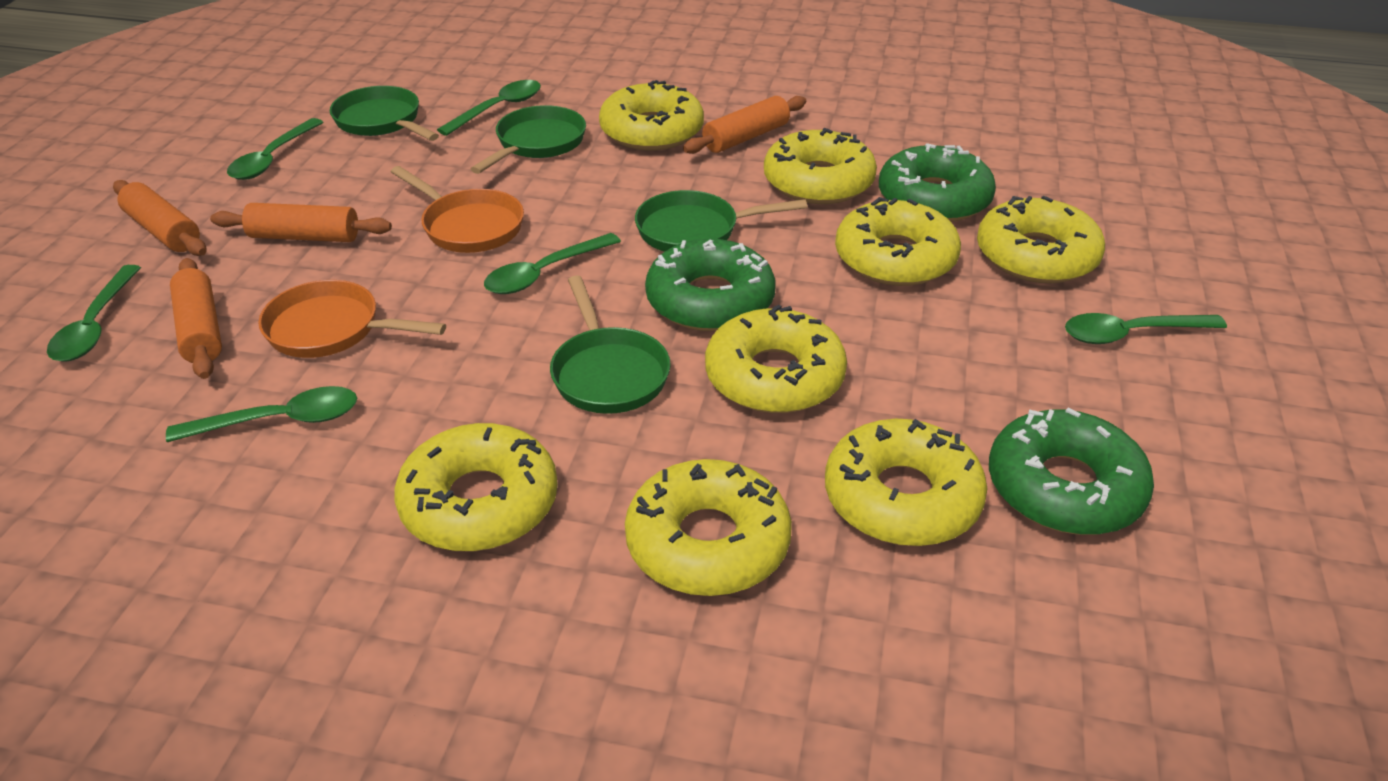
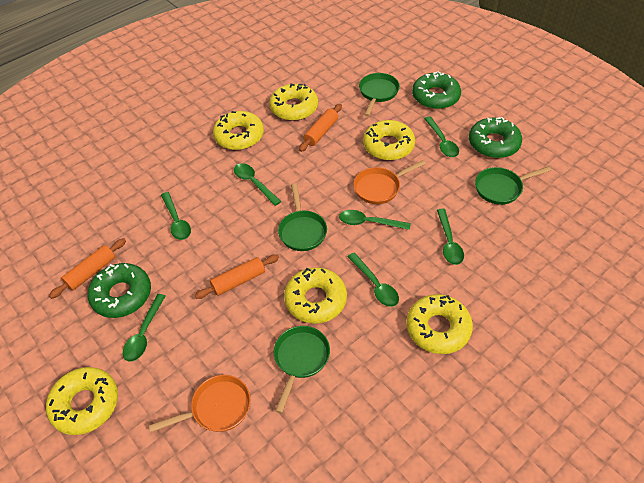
green spoon: 6 -> 7
orange rolling pin: 4 -> 3
yellow donut: 8 -> 6

